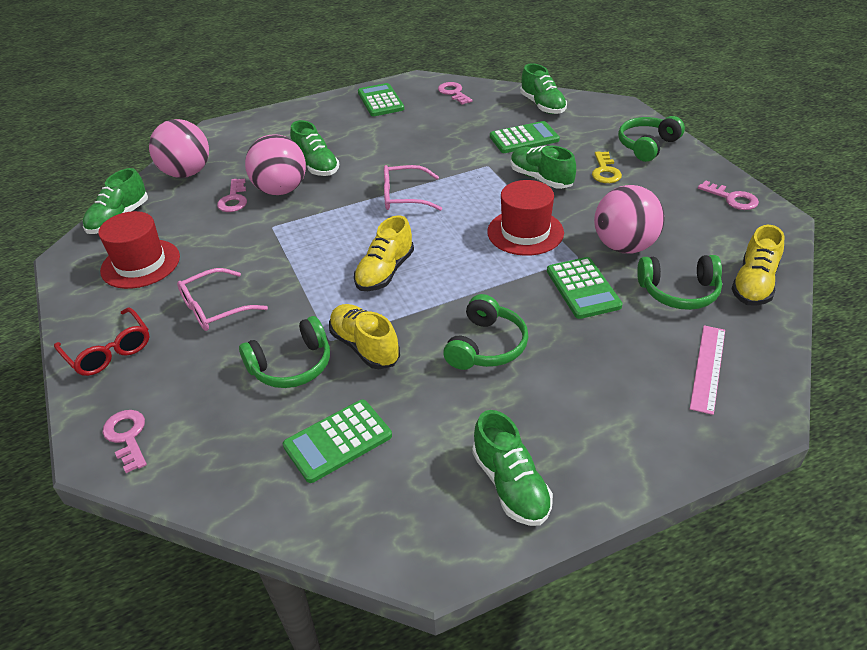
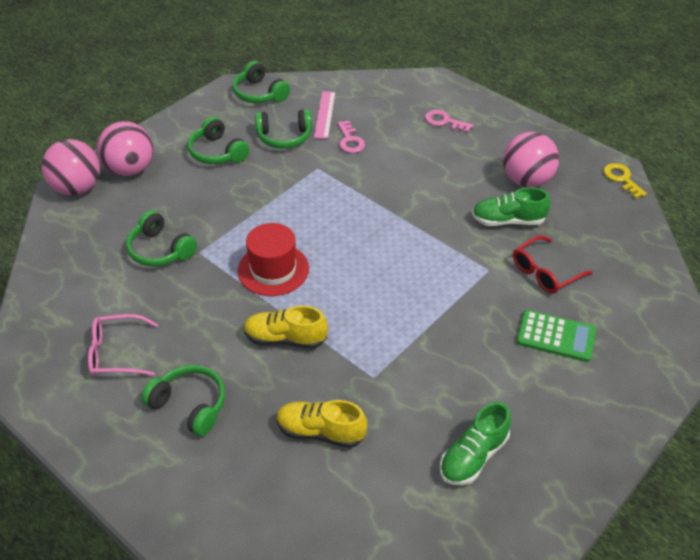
green calculator: 4 -> 1
green headphones: 4 -> 5
green shoe: 5 -> 2
pink glasses: 2 -> 1
pink key: 4 -> 2
red hat: 2 -> 1
yellow shoe: 3 -> 2

